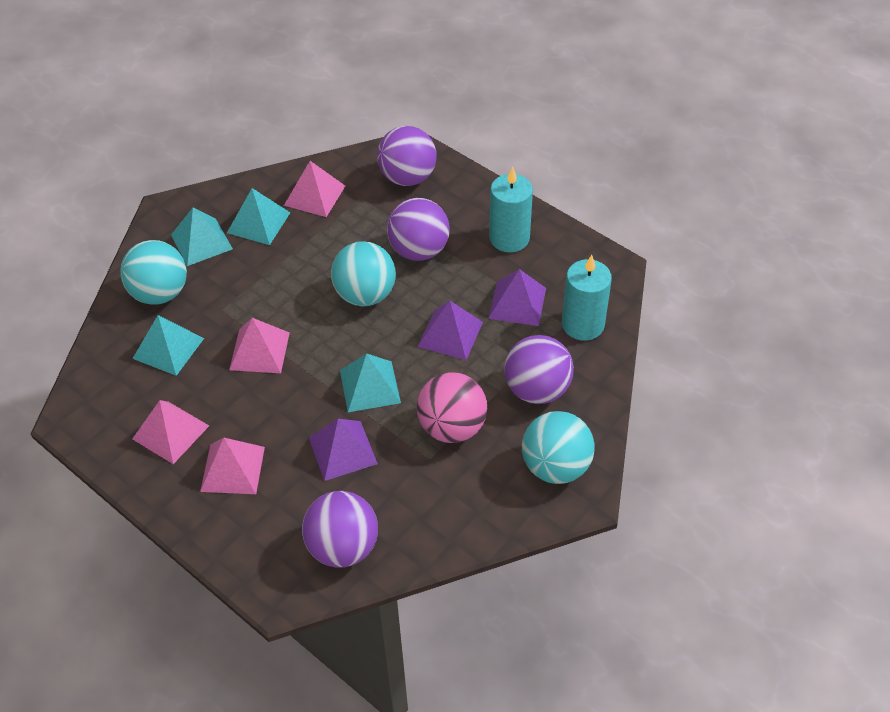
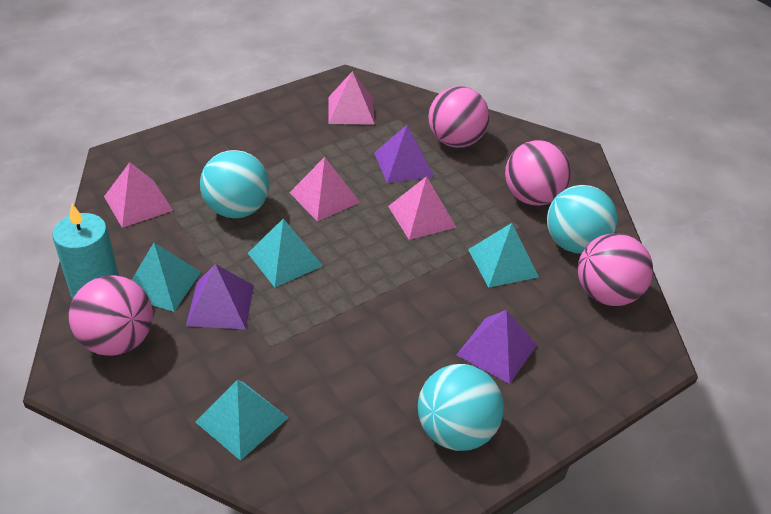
pink ball: 1 -> 4
purple ball: 4 -> 0
turquoise candle: 2 -> 1

